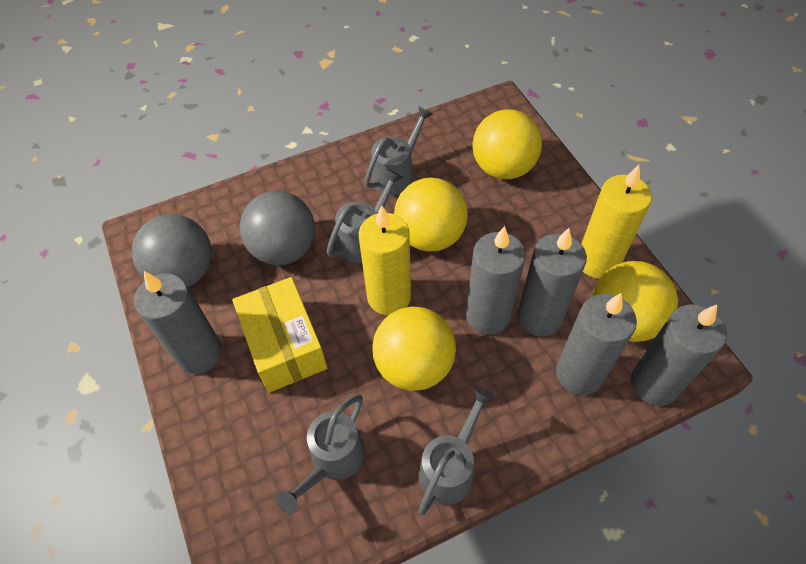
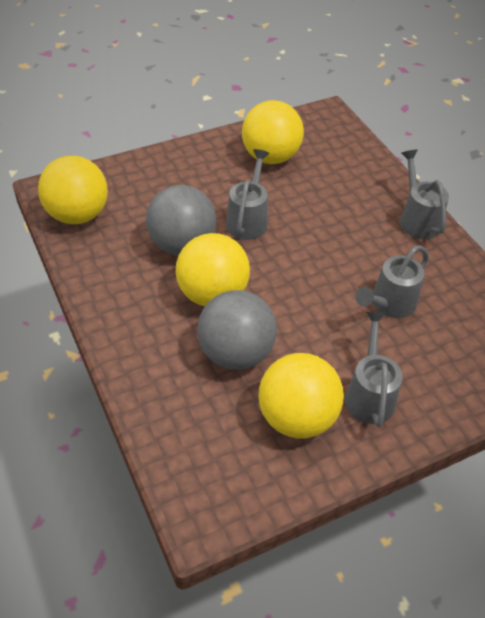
grey candle: 5 -> 0
yellow box: 1 -> 0
yellow candle: 2 -> 0

